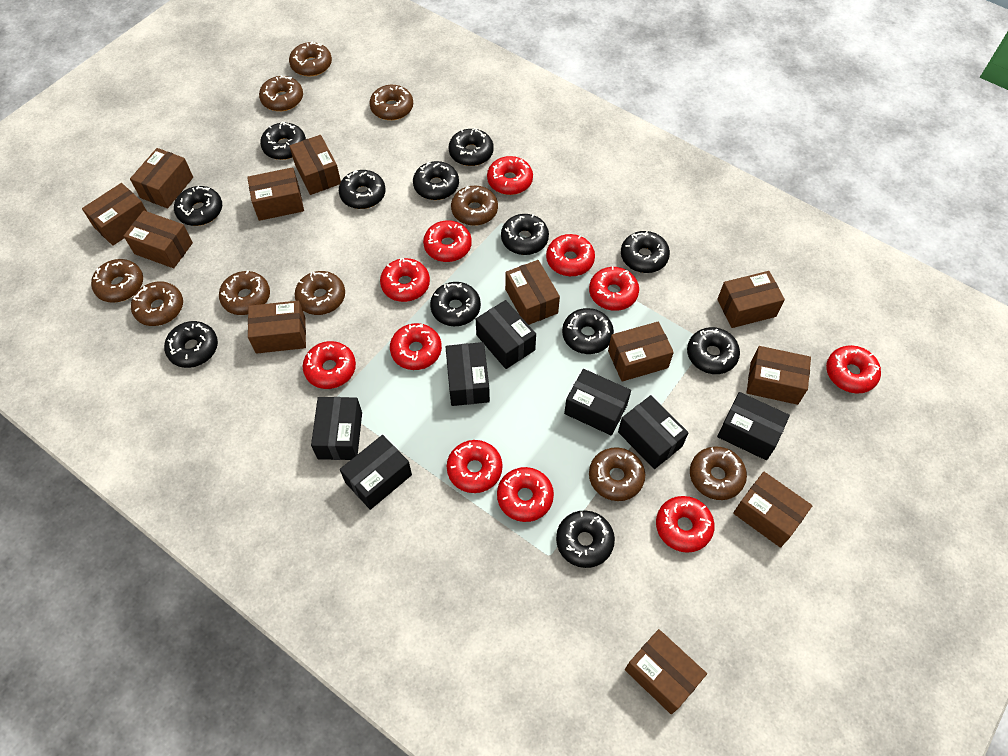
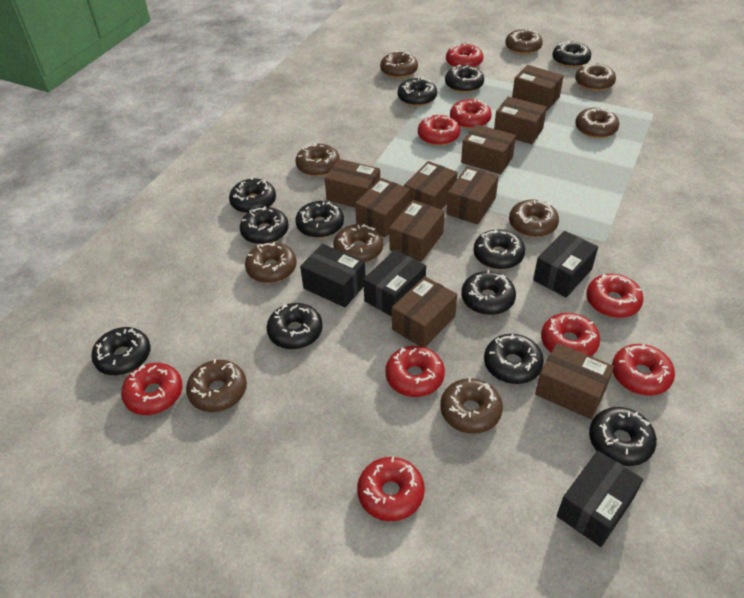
black box: 7 -> 4
brown box: 12 -> 10
red donut: 11 -> 9

